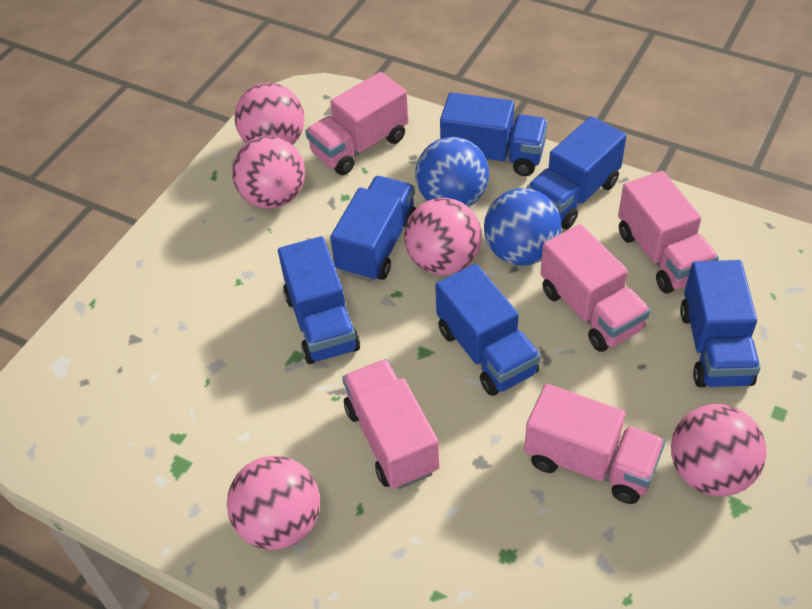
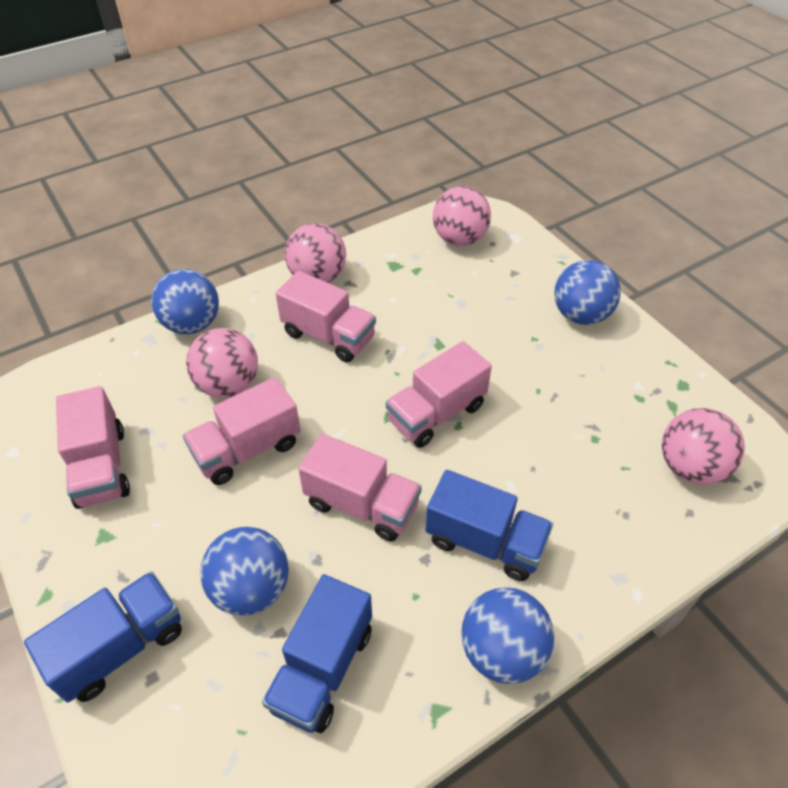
blue ball: 2 -> 4
blue truck: 6 -> 3
pink ball: 5 -> 4

